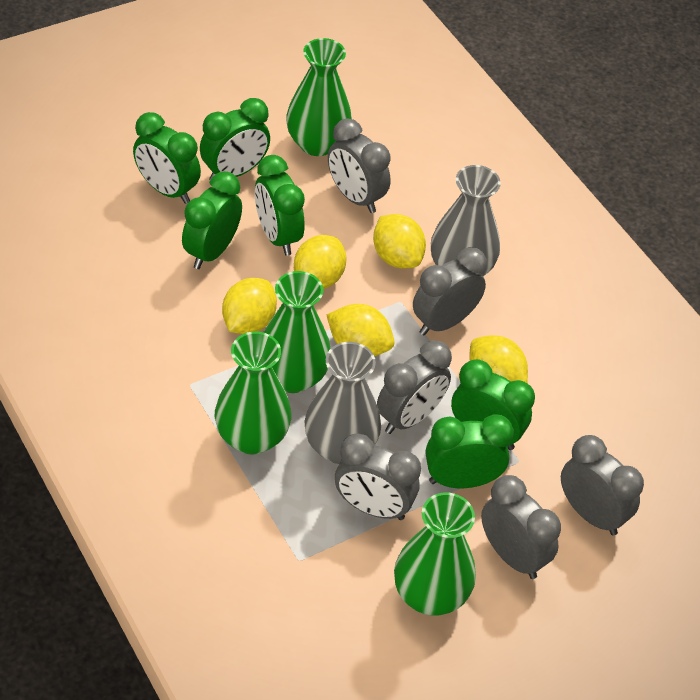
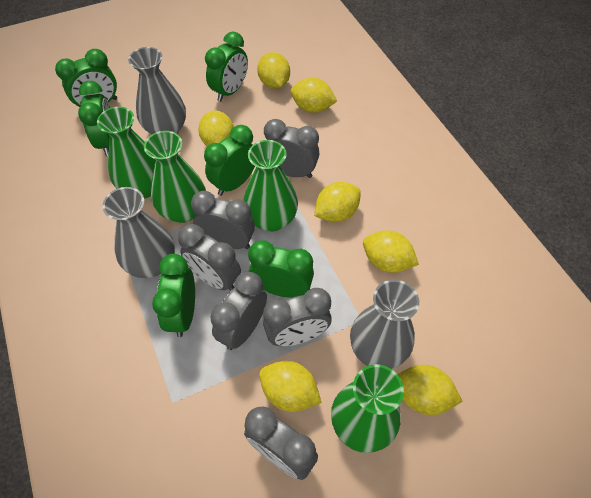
grey vase: 2 -> 3
yellow lemon: 5 -> 7

